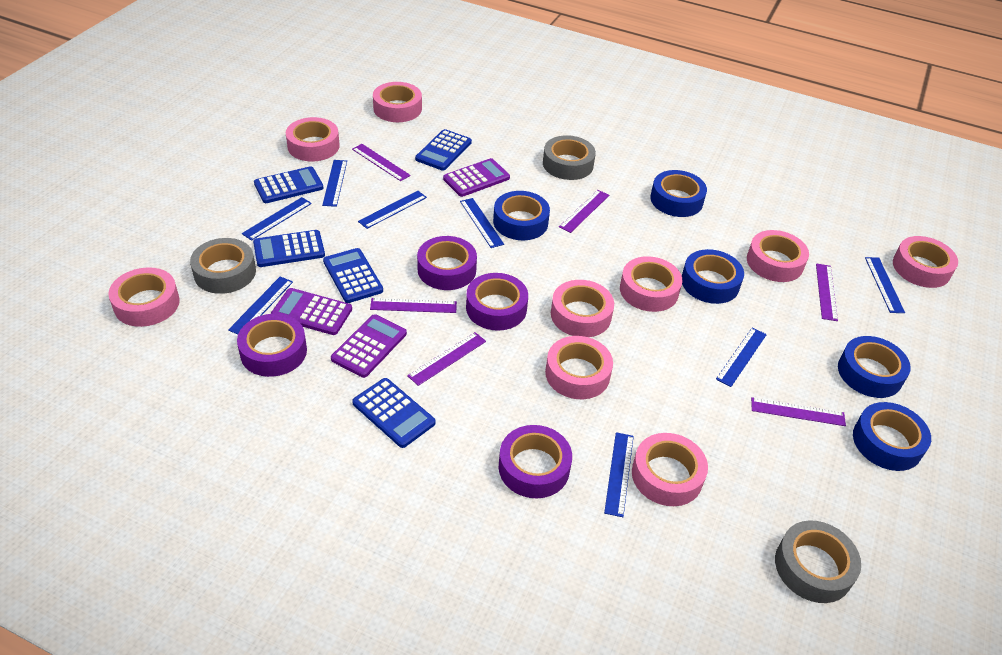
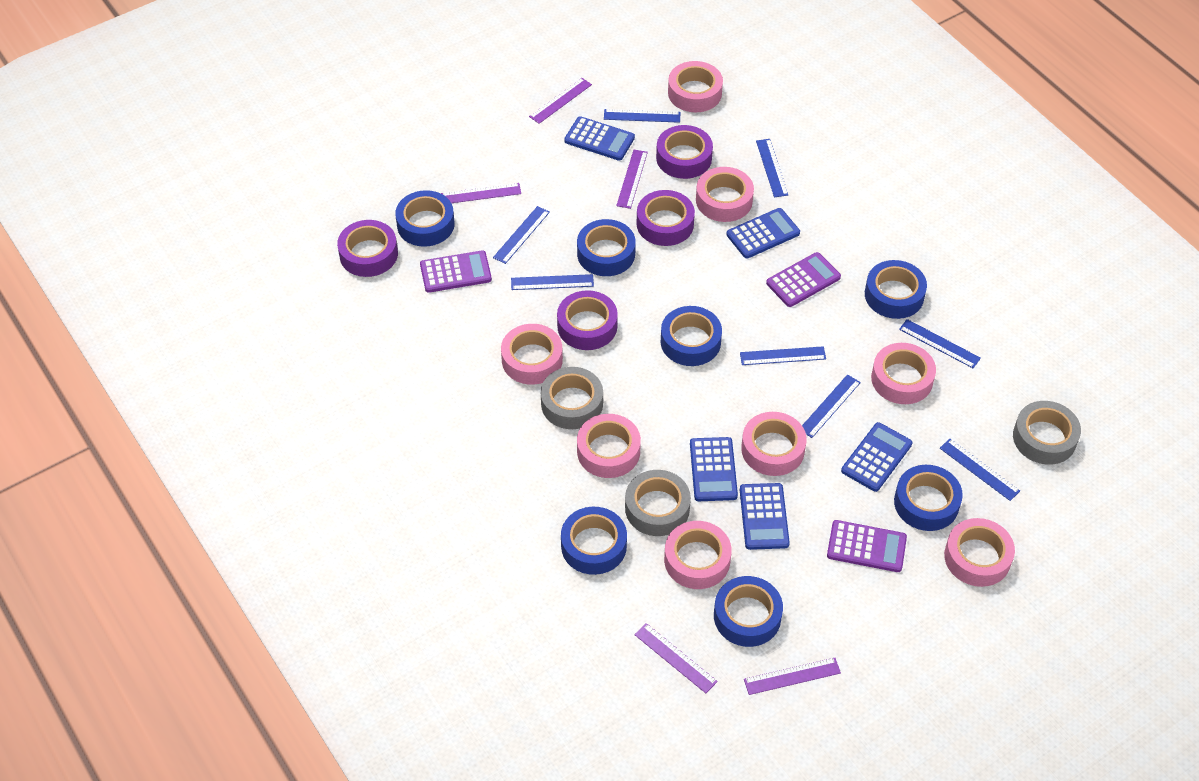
blue tape: 5 -> 7
pink tape: 9 -> 8
purple ruler: 6 -> 5

